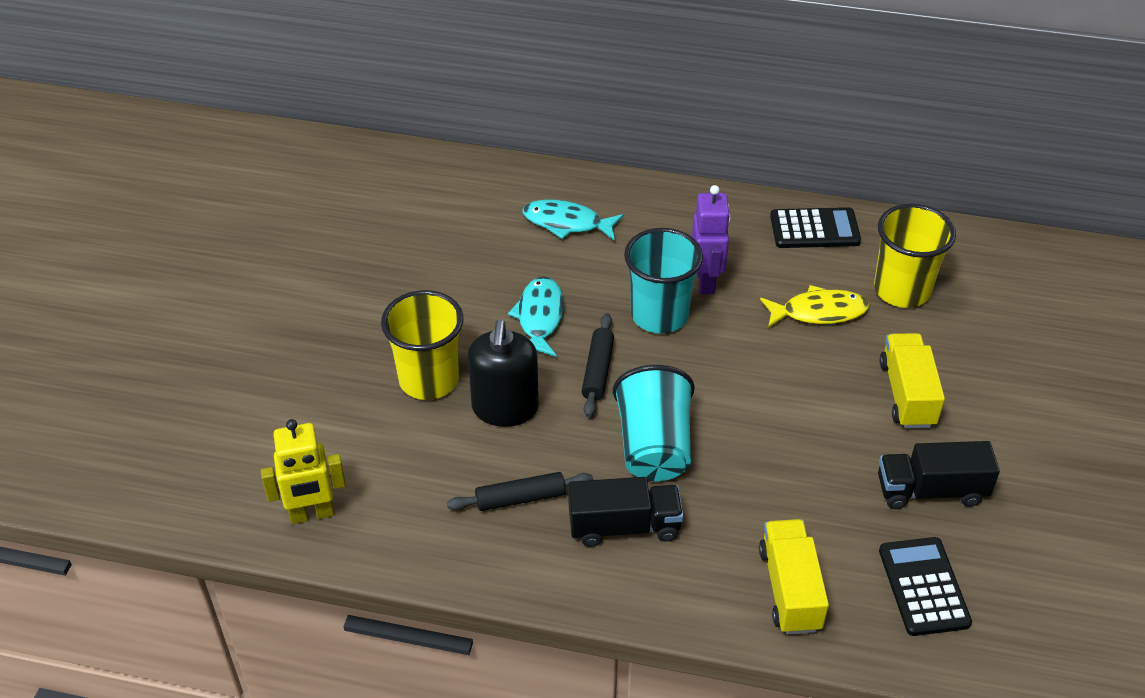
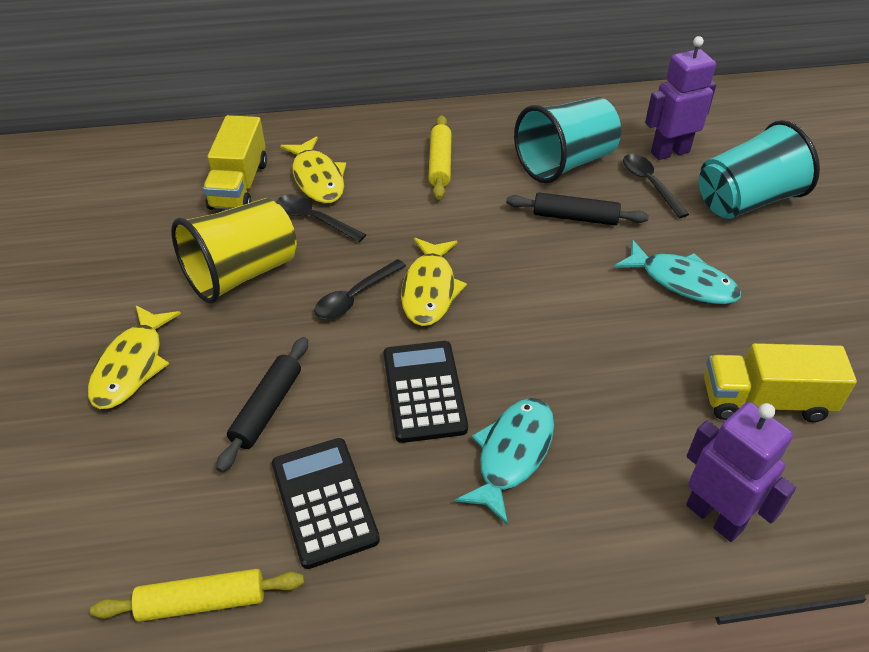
black soap dispenser: 1 -> 0
black spoon: 0 -> 3
black truck: 2 -> 0
purple robot: 1 -> 2
yellow cup: 2 -> 1
yellow fish: 1 -> 3
yellow robot: 1 -> 0
yellow rolling pin: 0 -> 2

